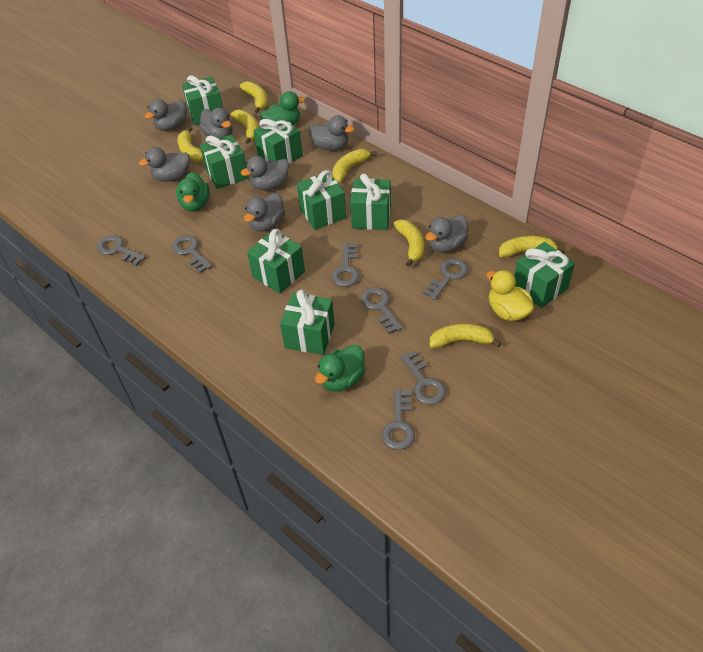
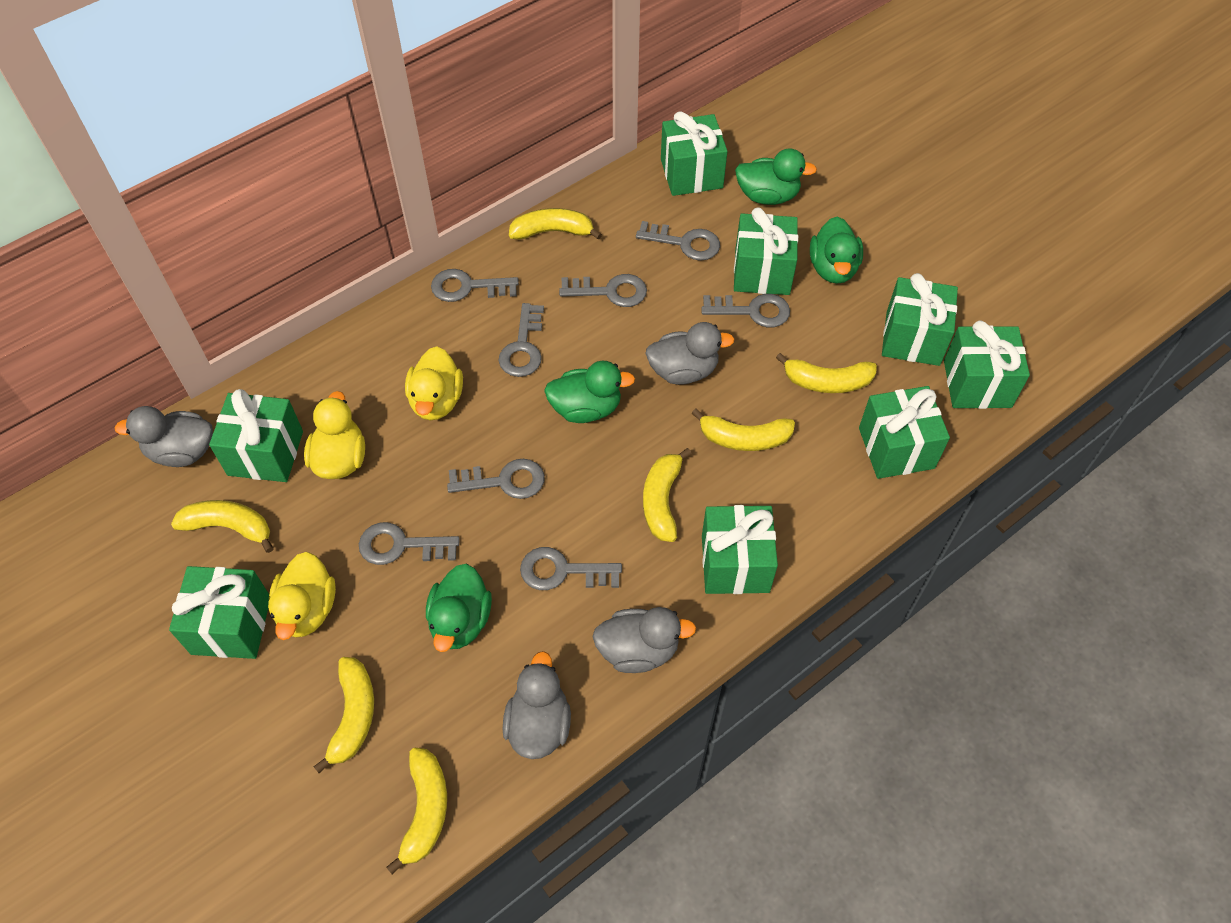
green duck: 3 -> 4
grey duck: 7 -> 4
grey key: 7 -> 8
yellow duck: 1 -> 3

